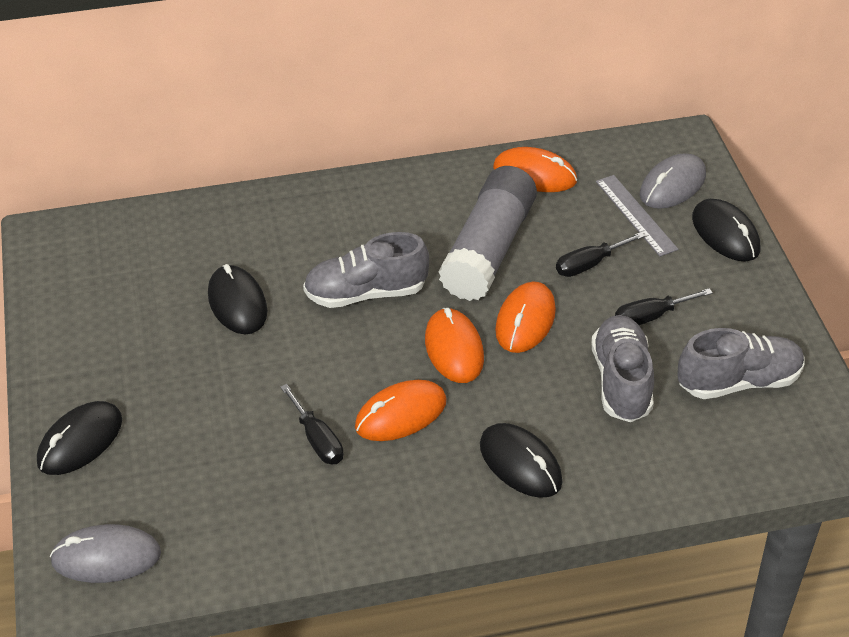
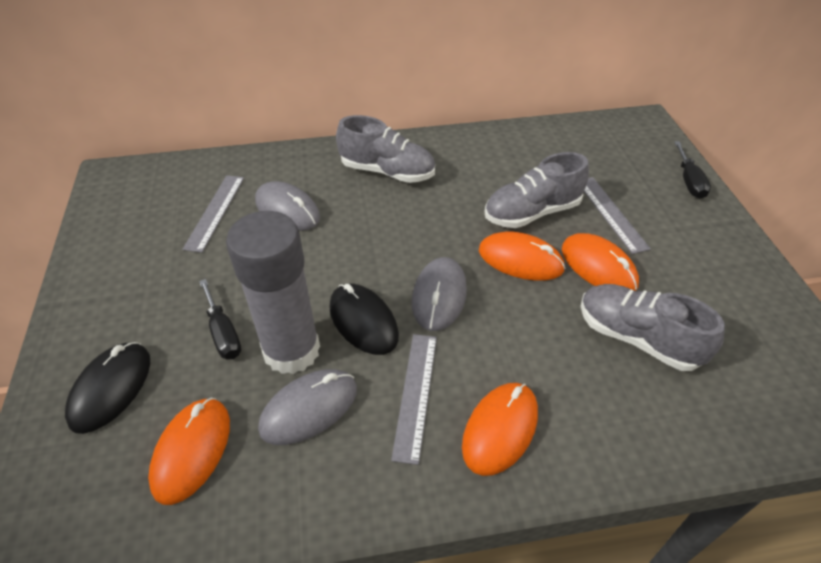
black mouse: 4 -> 2
black screwdriver: 3 -> 2
grey mouse: 2 -> 3
grey ruler: 1 -> 3

